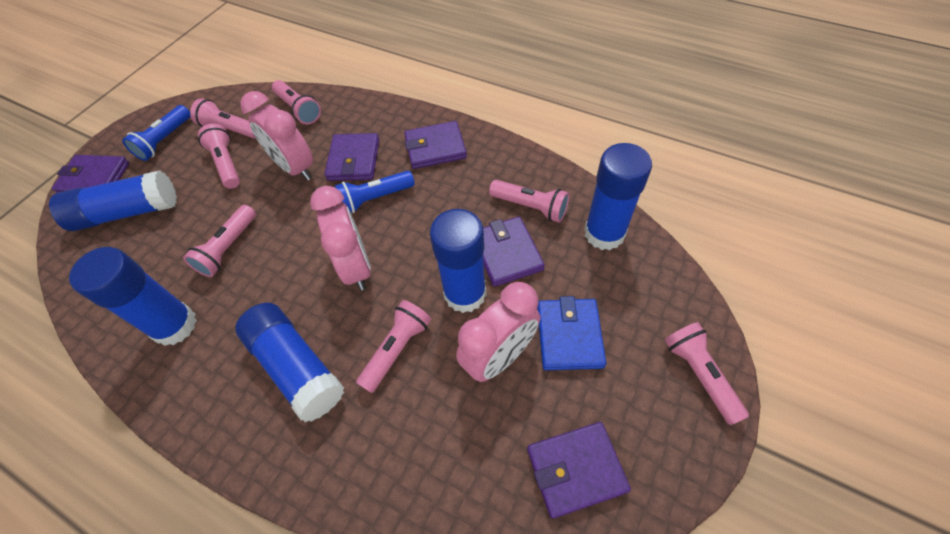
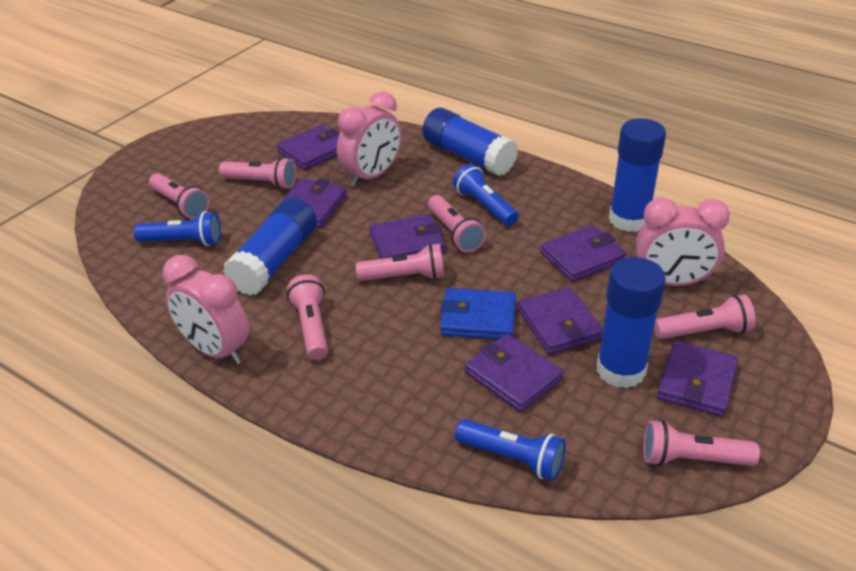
blue flashlight: 2 -> 3
blue glue stick: 5 -> 4
purple wallet: 5 -> 7

